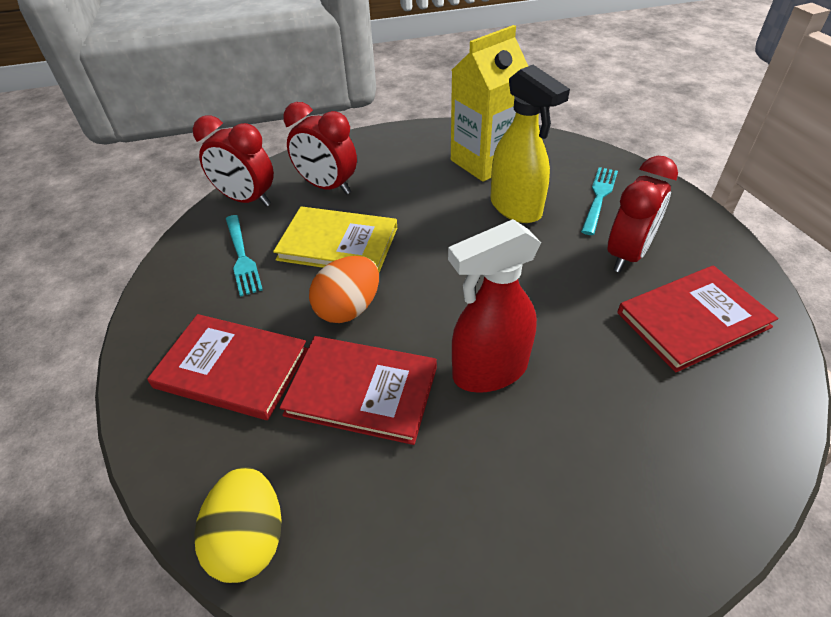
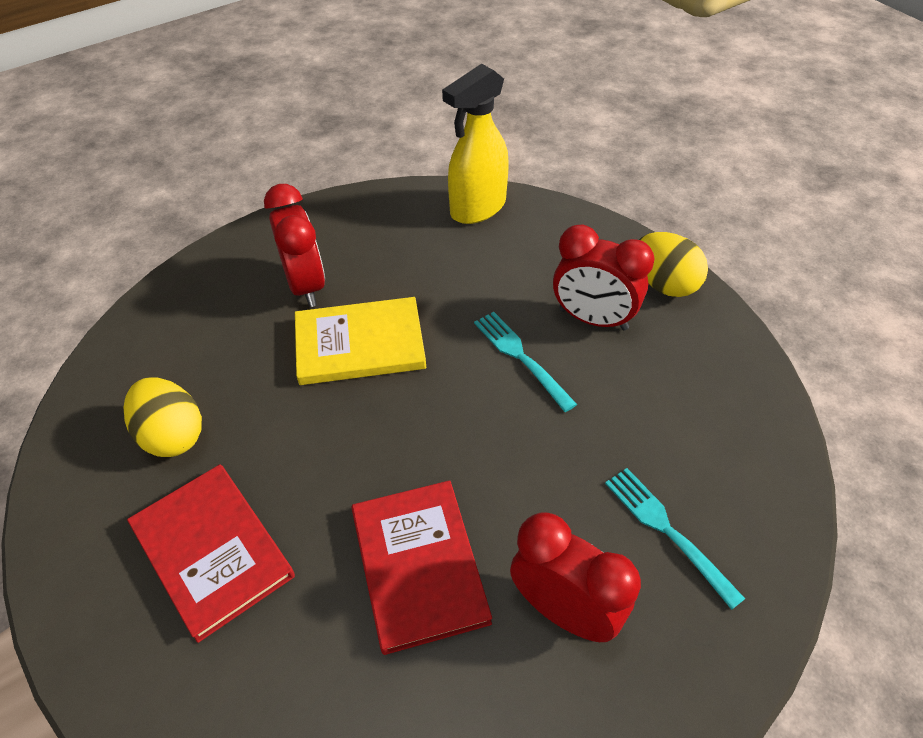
orange egg: 1 -> 0
red book: 3 -> 2
red spray bottle: 1 -> 0
yellow carton: 1 -> 0
yellow egg: 1 -> 2

